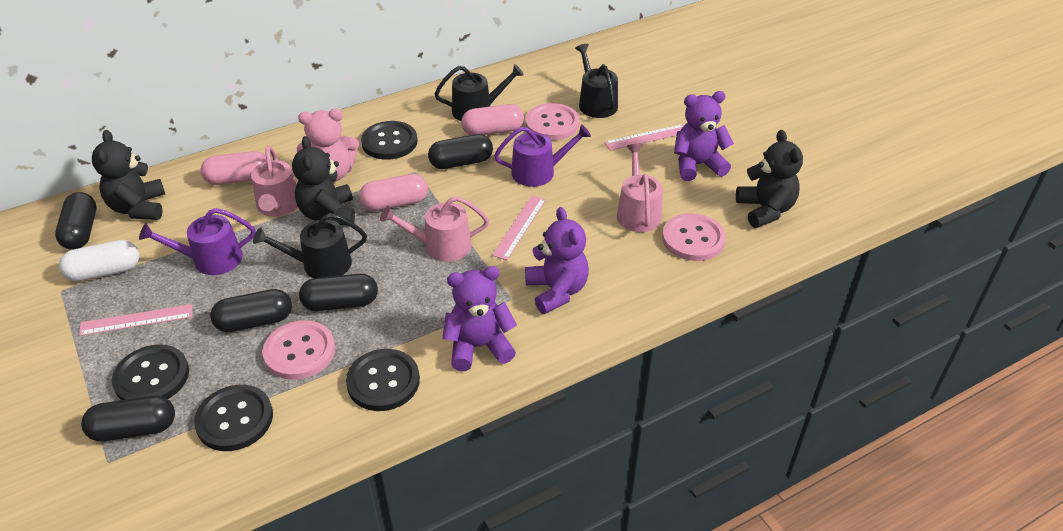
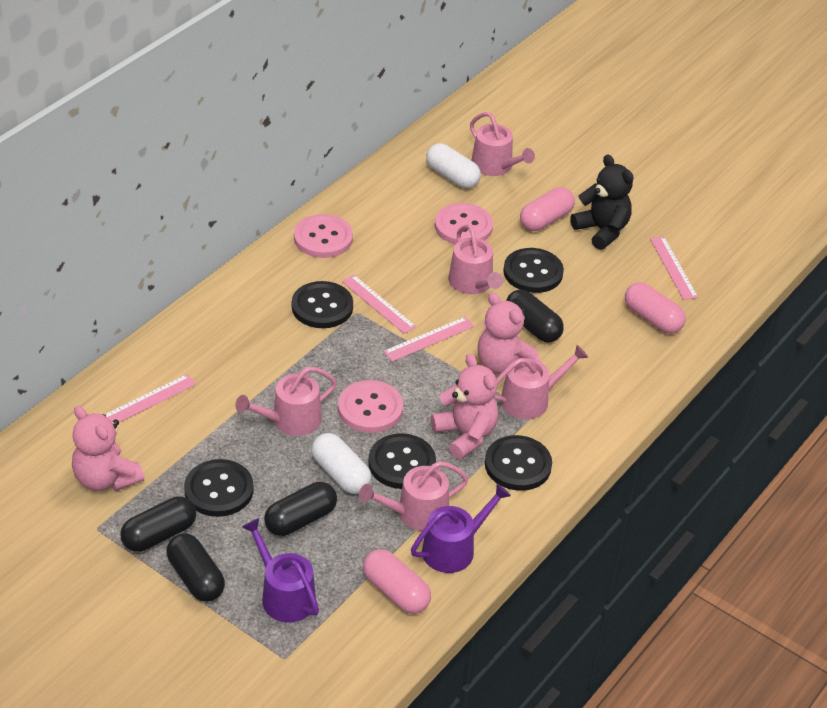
black button: 4 -> 5
black capsule: 5 -> 4
black teddy bear: 3 -> 1
black watering can: 3 -> 0
pink ruler: 3 -> 4
pink teddy bear: 1 -> 3
pink watering can: 3 -> 5
purple teddy bear: 3 -> 0
white capsule: 1 -> 2

